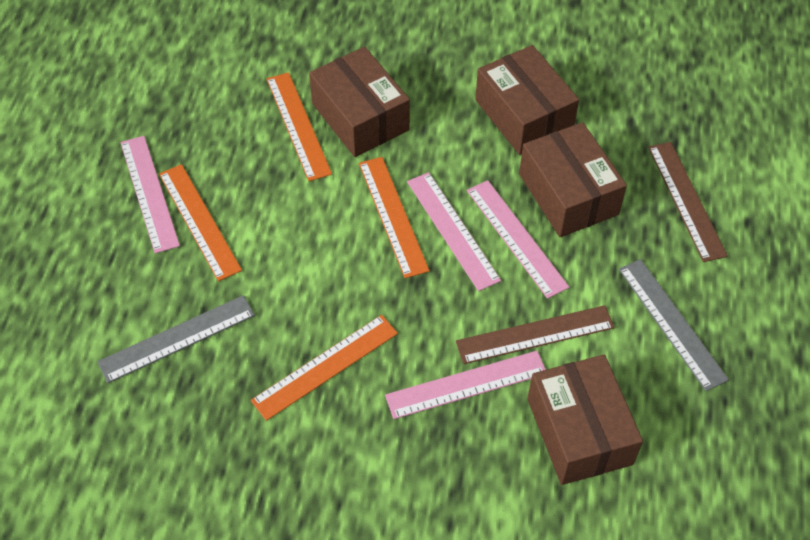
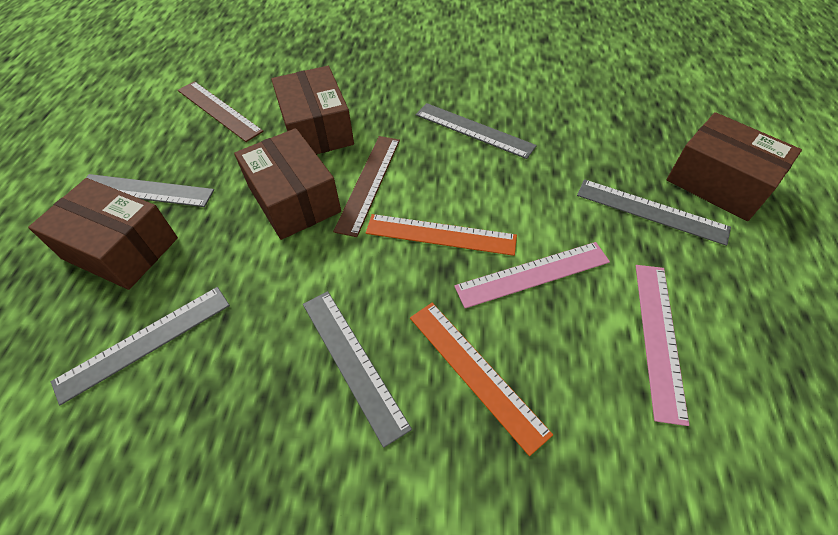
grey ruler: 2 -> 5
orange ruler: 4 -> 2
pink ruler: 4 -> 2

